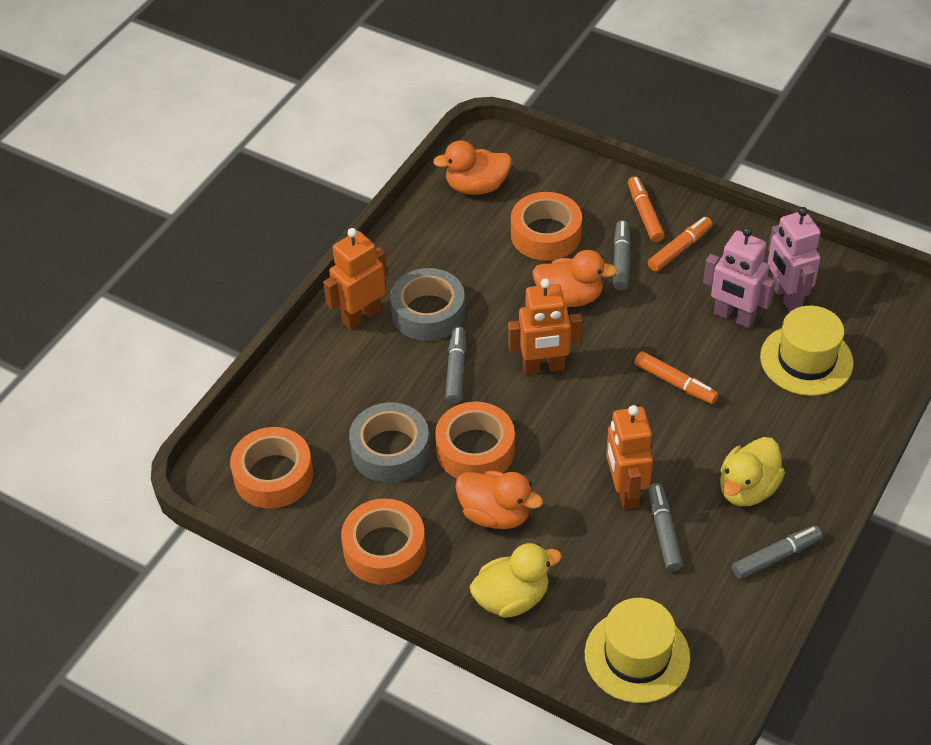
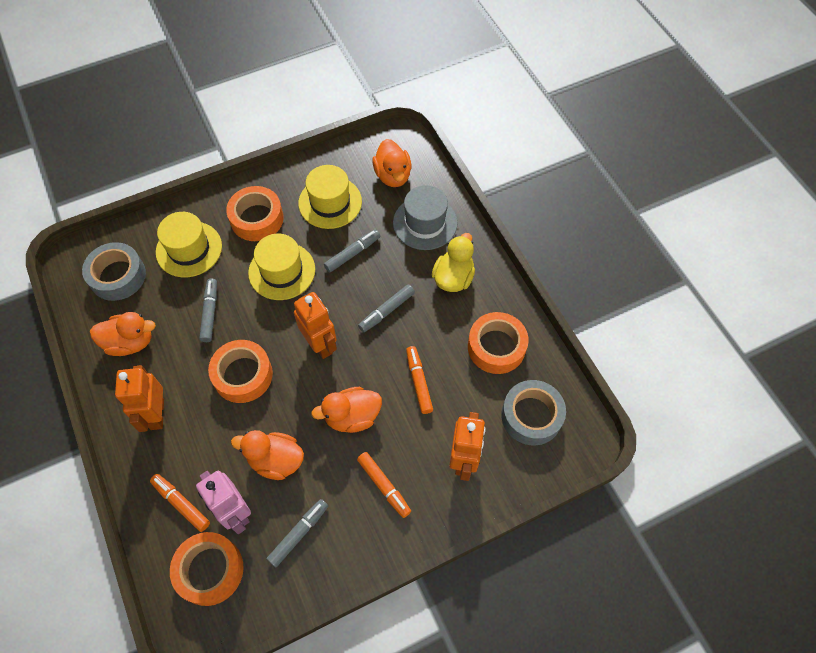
grey hat: 0 -> 1
orange duck: 3 -> 4
pink robot: 2 -> 1
yellow duck: 2 -> 1
yellow hat: 2 -> 3

